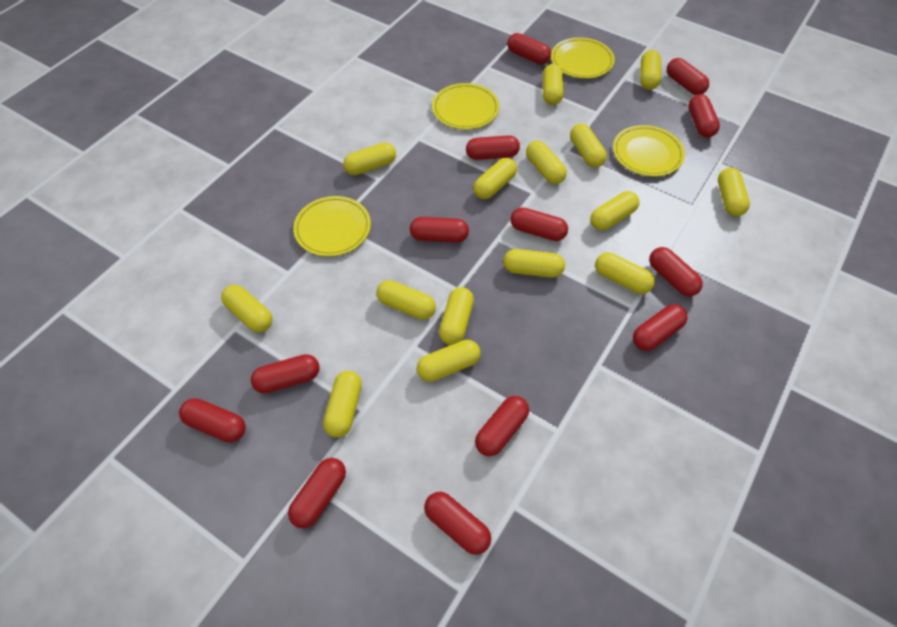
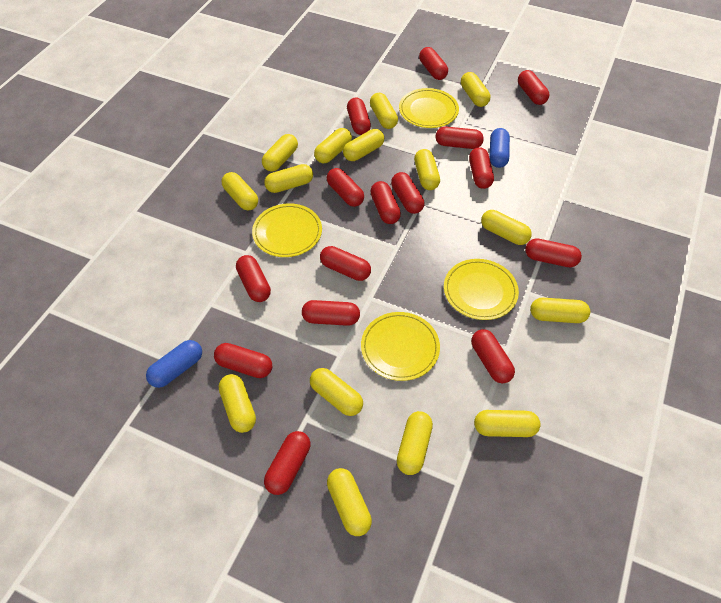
blue capsule: 0 -> 2
red capsule: 13 -> 15

